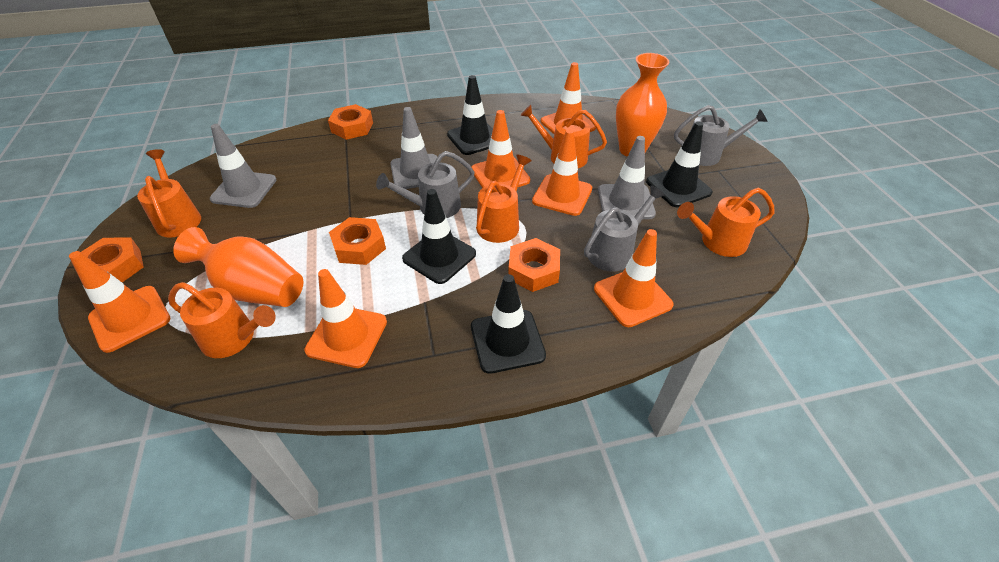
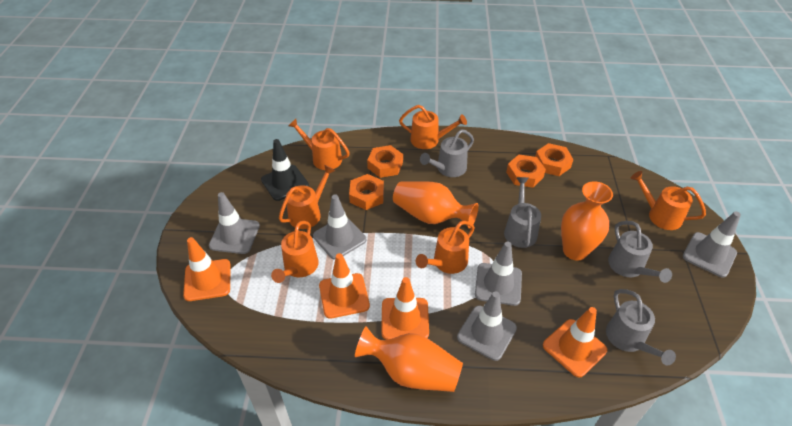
black traffic cone: 4 -> 1
grey traffic cone: 3 -> 5
grey watering can: 3 -> 4
orange traffic cone: 6 -> 4
orange vase: 2 -> 3
orange watering can: 5 -> 6

